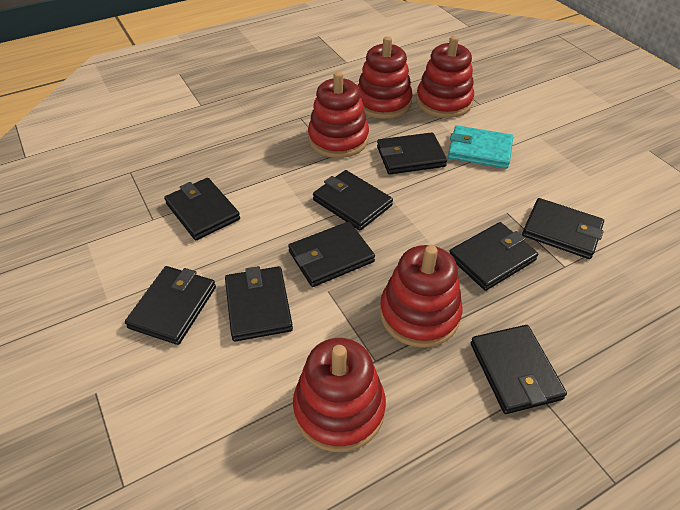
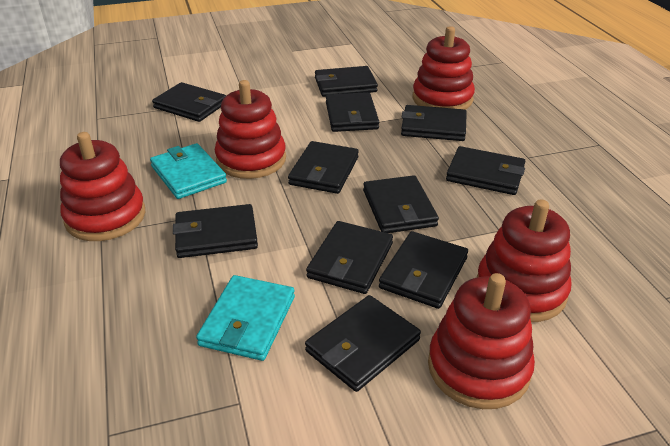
black wallet: 9 -> 11
turquoise wallet: 1 -> 2

